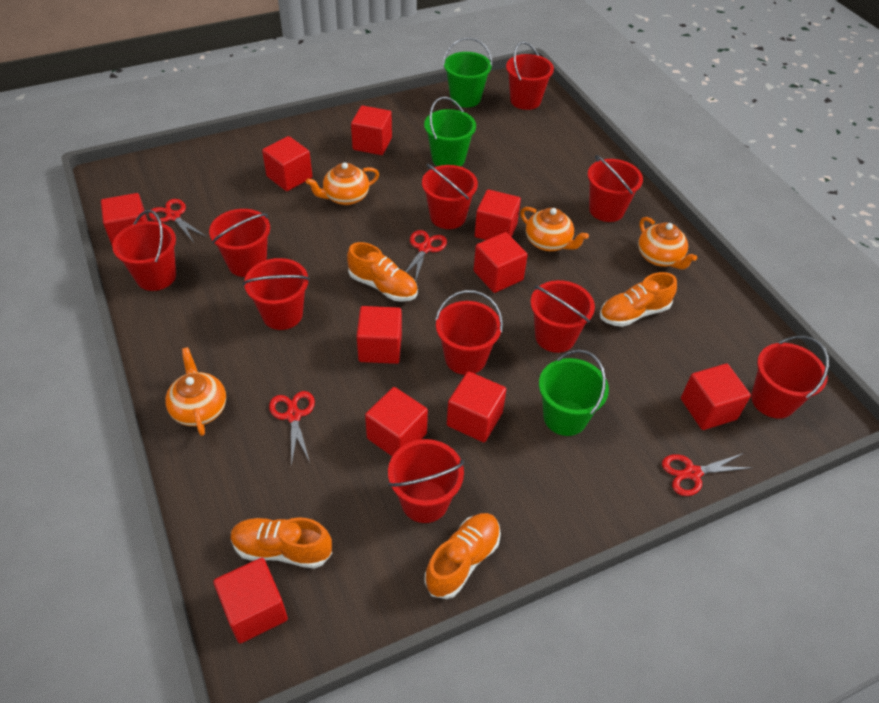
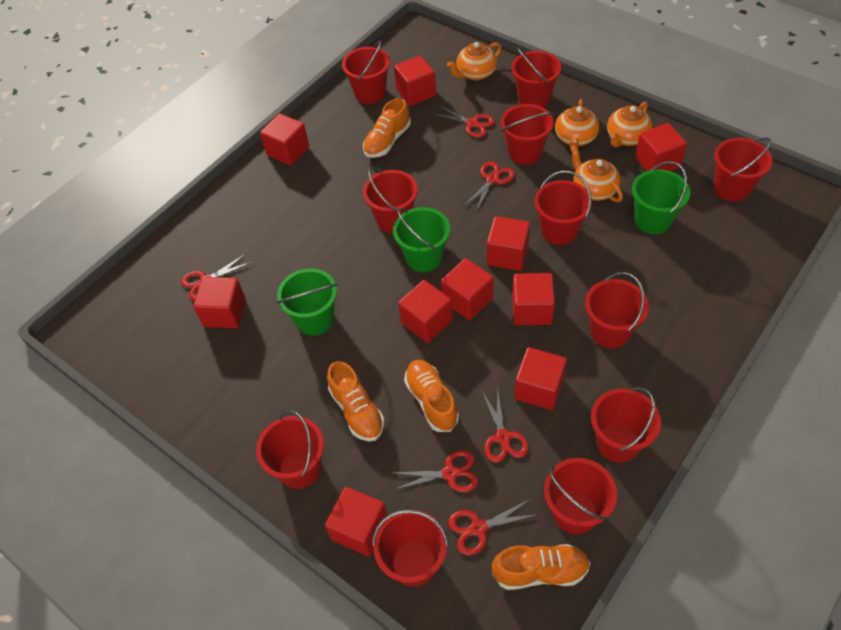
red bucket: 10 -> 11
red scissors: 4 -> 6

